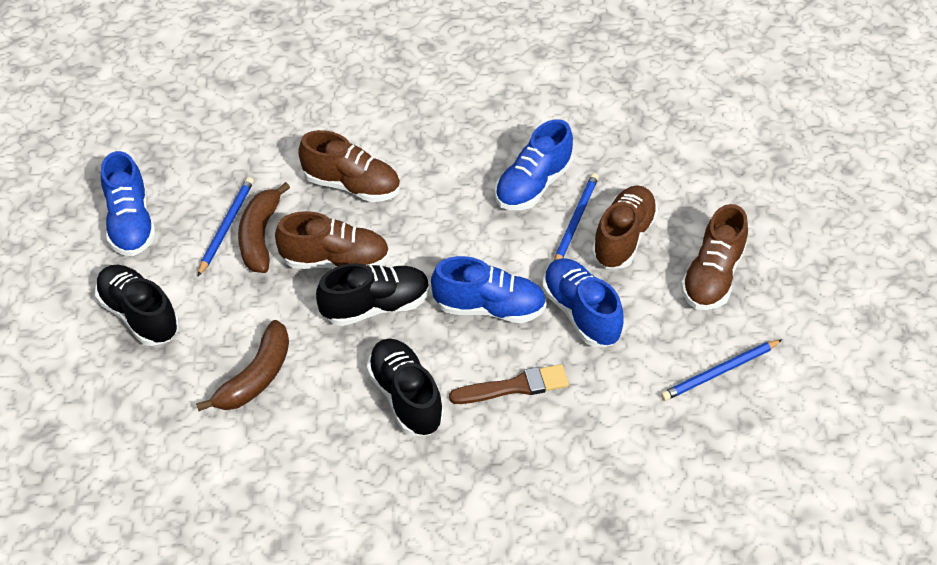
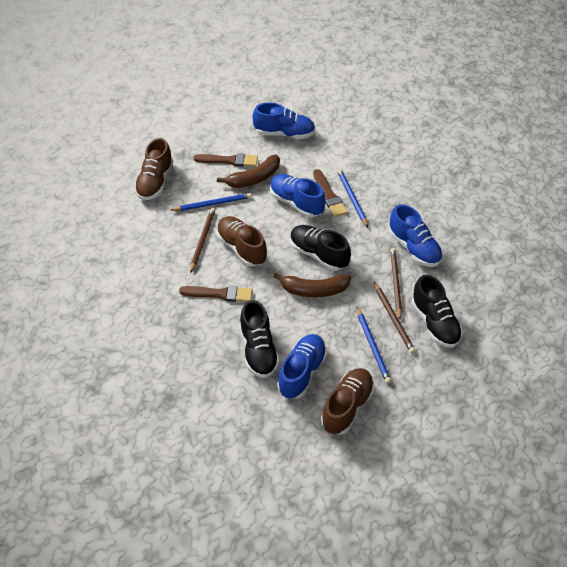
brown brush: 1 -> 3
brown pencil: 0 -> 3
brown shoe: 4 -> 3

